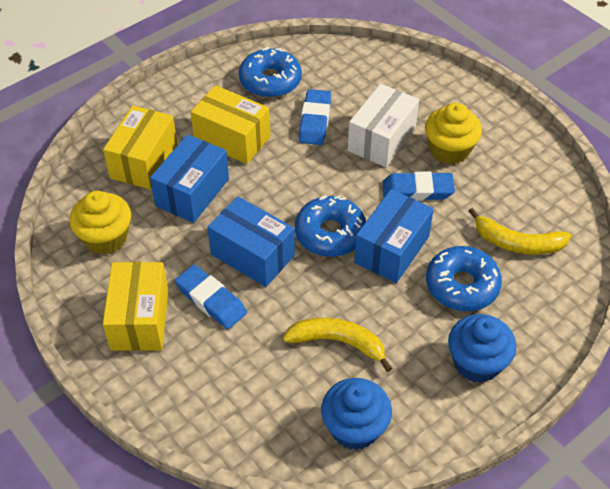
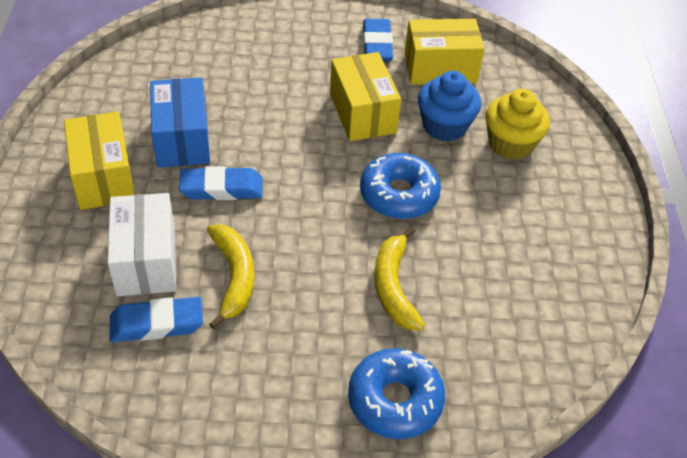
blue box: 3 -> 1
blue cupcake: 2 -> 1
blue donut: 3 -> 2
yellow cupcake: 2 -> 1

